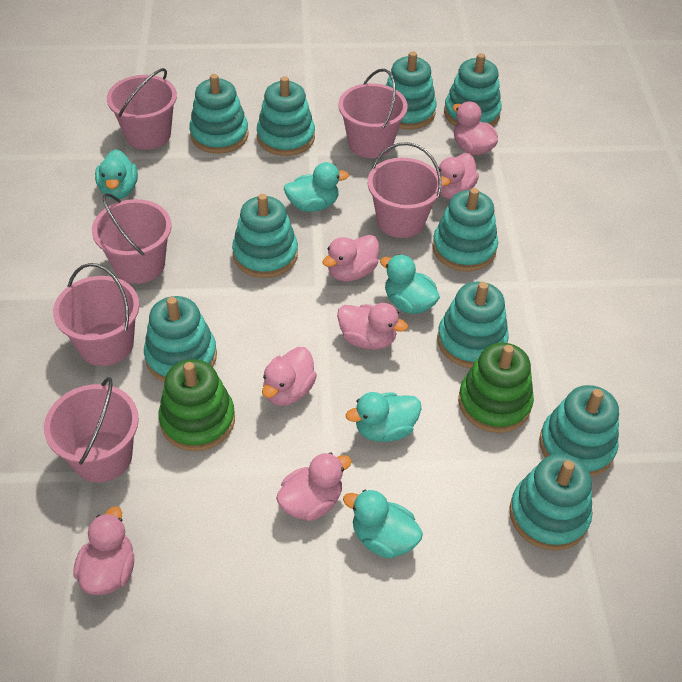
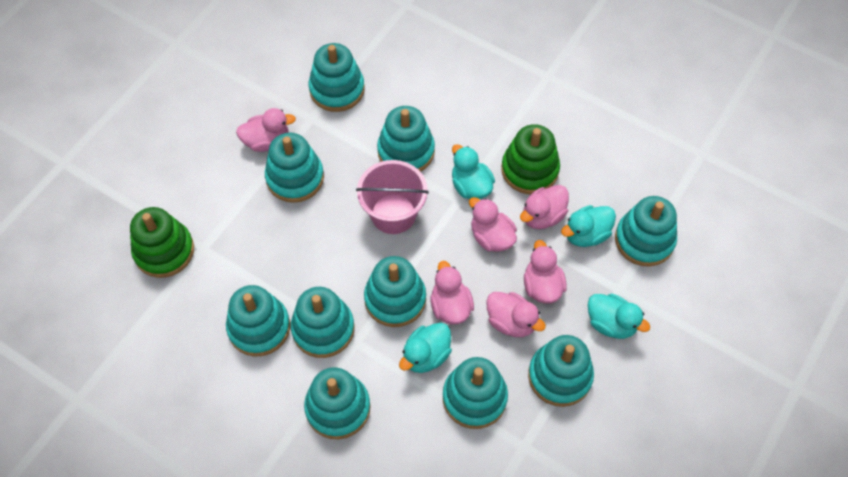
pink bucket: 6 -> 1
pink duck: 7 -> 6
turquoise duck: 5 -> 4

